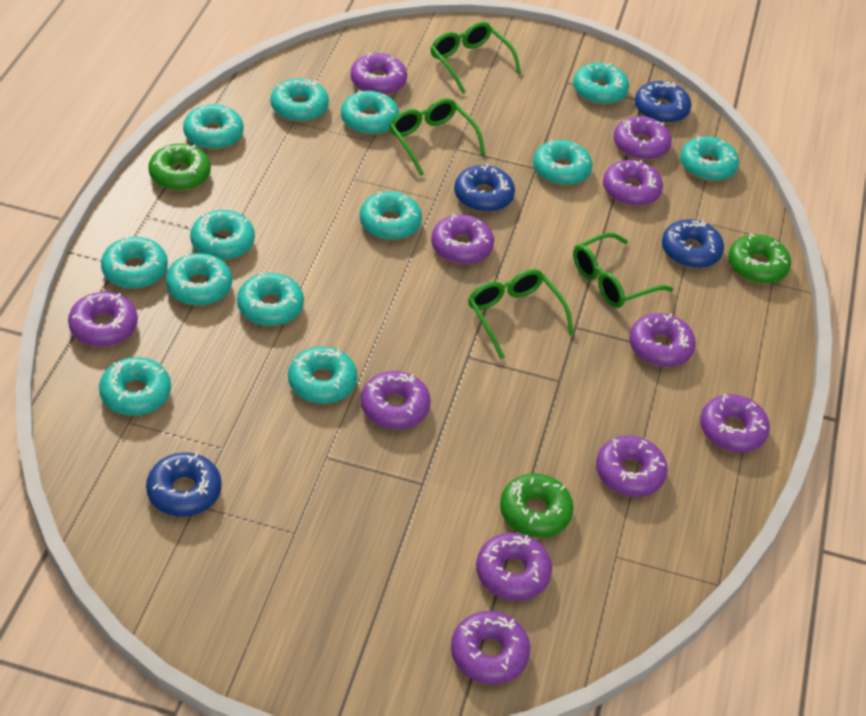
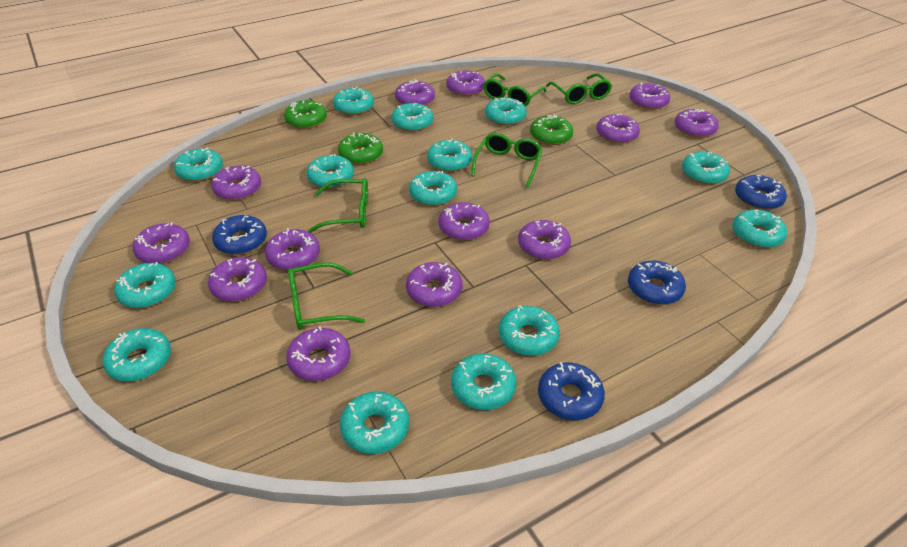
green glasses: 4 -> 5
purple donut: 11 -> 13
turquoise donut: 13 -> 14

